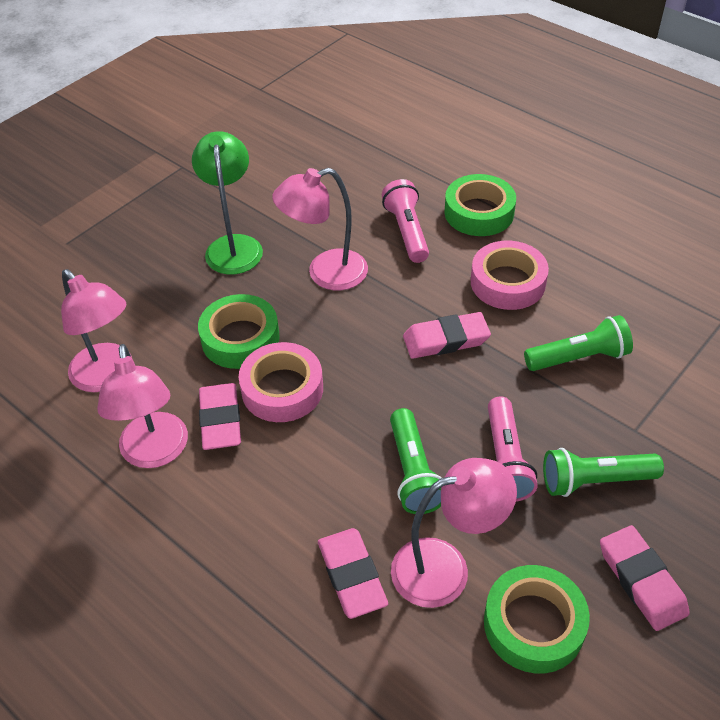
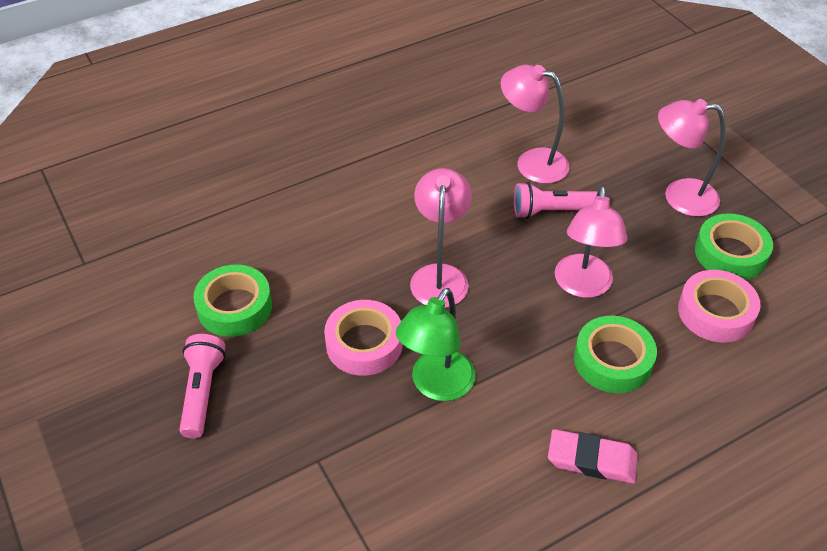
green flashlight: 3 -> 0
pink eraser: 4 -> 1

